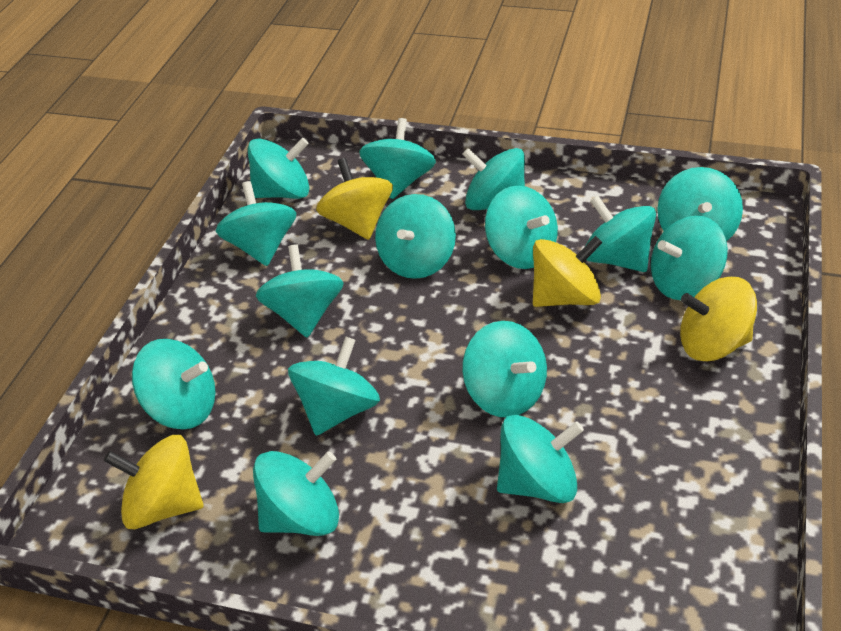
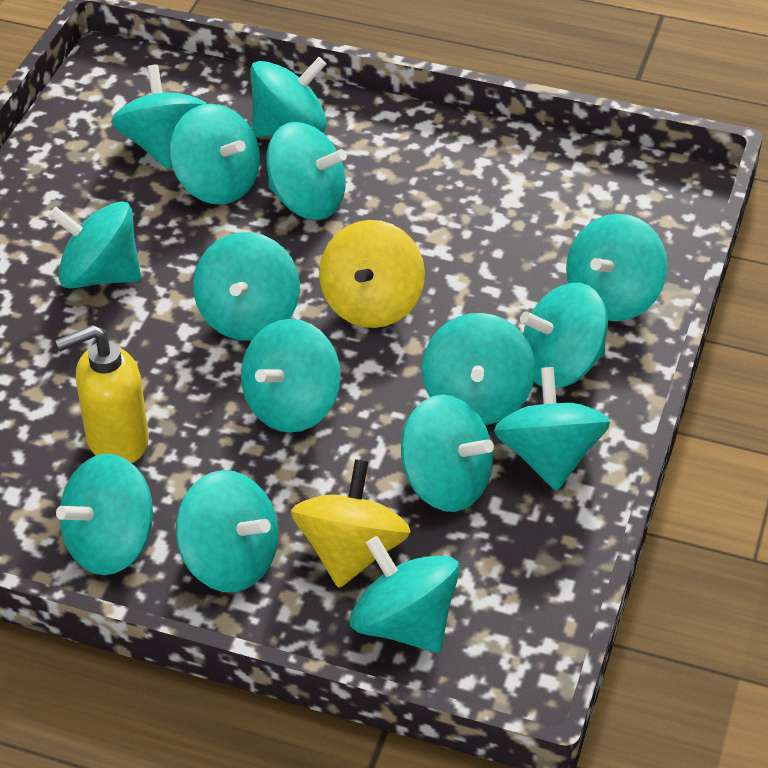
yellow soap dispenser: 0 -> 1
yellow spinning top: 4 -> 2

